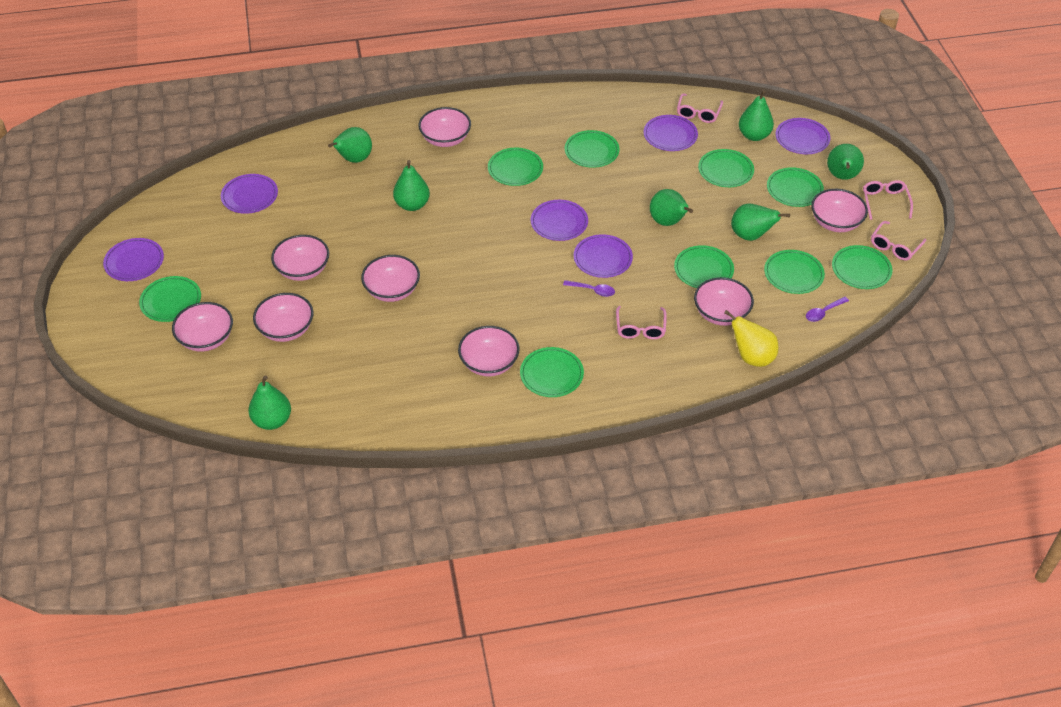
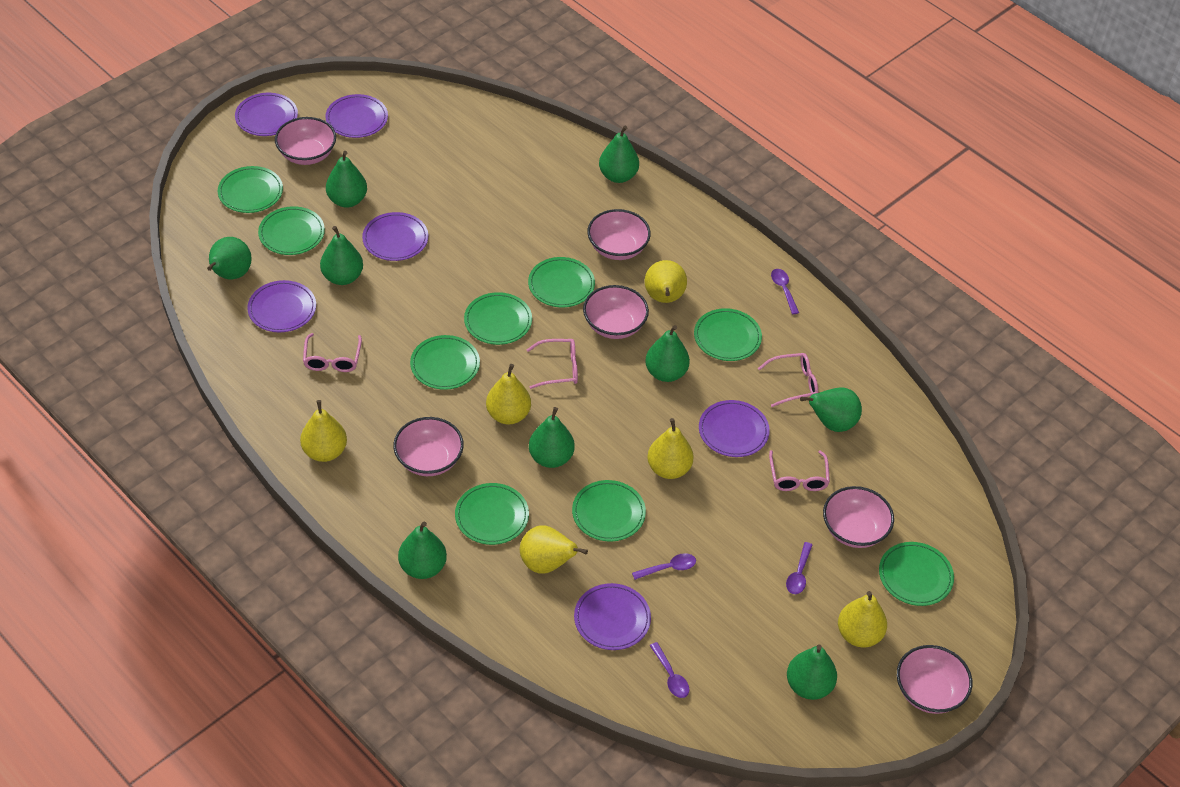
green pear: 7 -> 9
pink bowl: 8 -> 6
purple spoon: 2 -> 4
yellow pear: 1 -> 6

